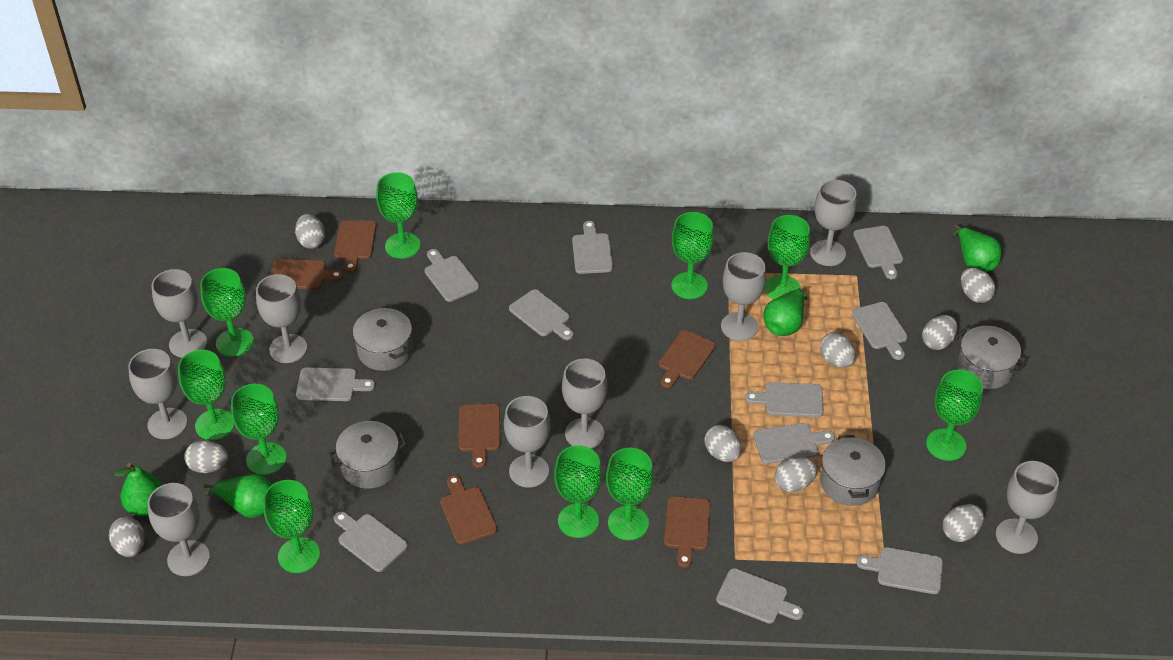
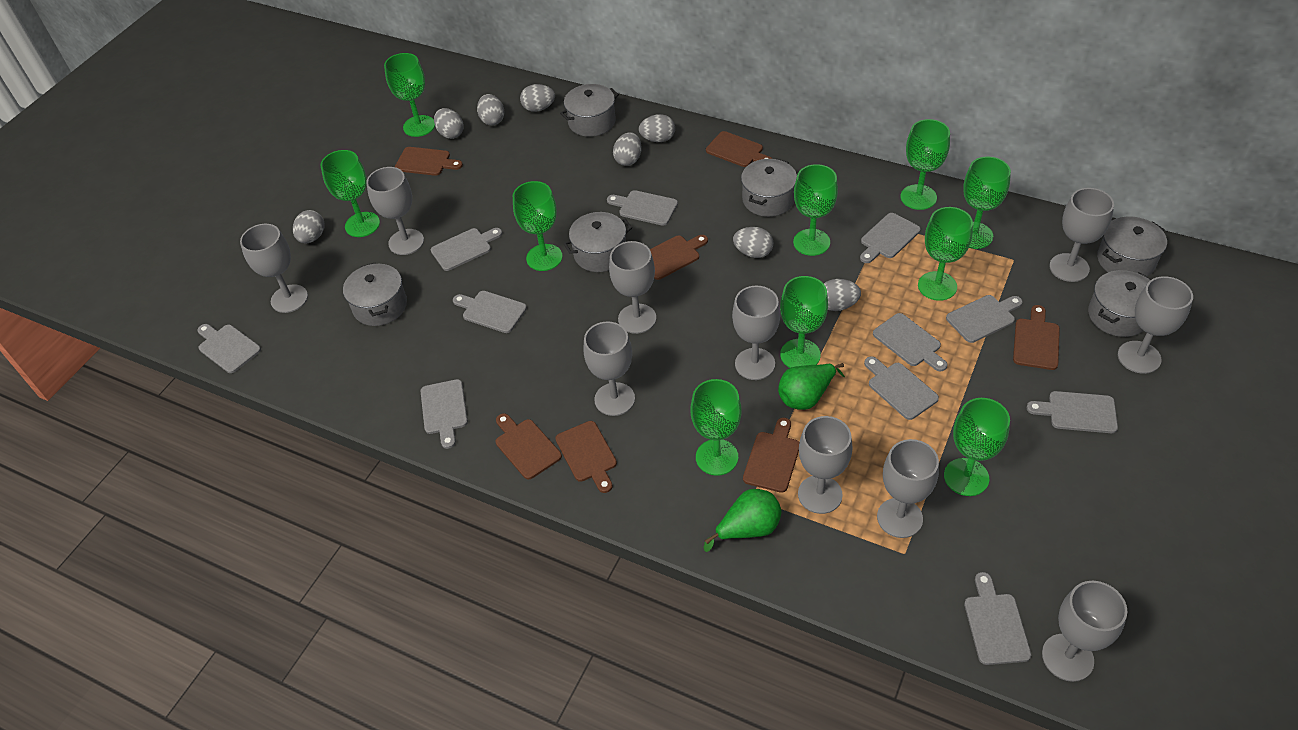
brown cutting board: 6 -> 7
green pear: 4 -> 2
grey egg: 9 -> 8
grey goblet: 9 -> 10
grey pot: 4 -> 6

